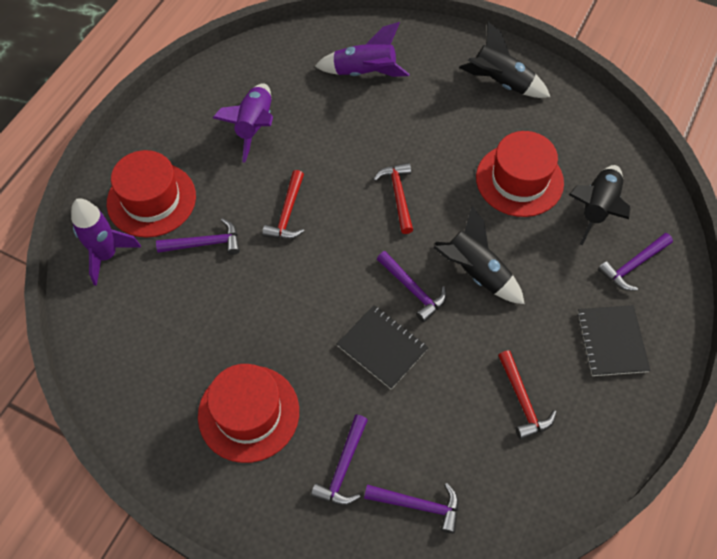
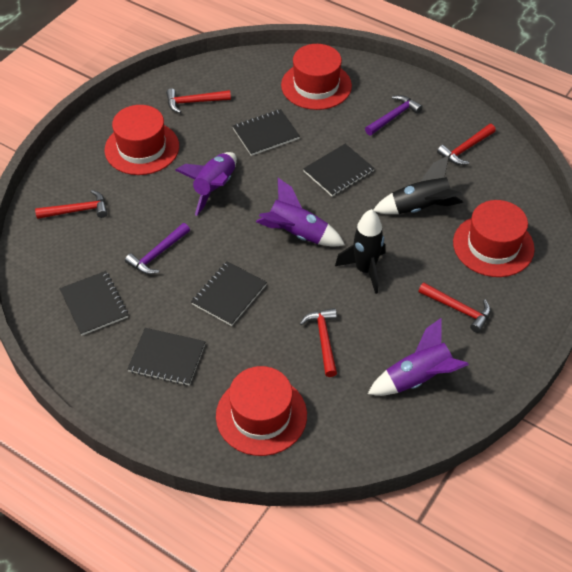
black notebook: 2 -> 5
black rocket: 3 -> 2
purple hammer: 5 -> 2
red hammer: 3 -> 5
red hat: 3 -> 4

